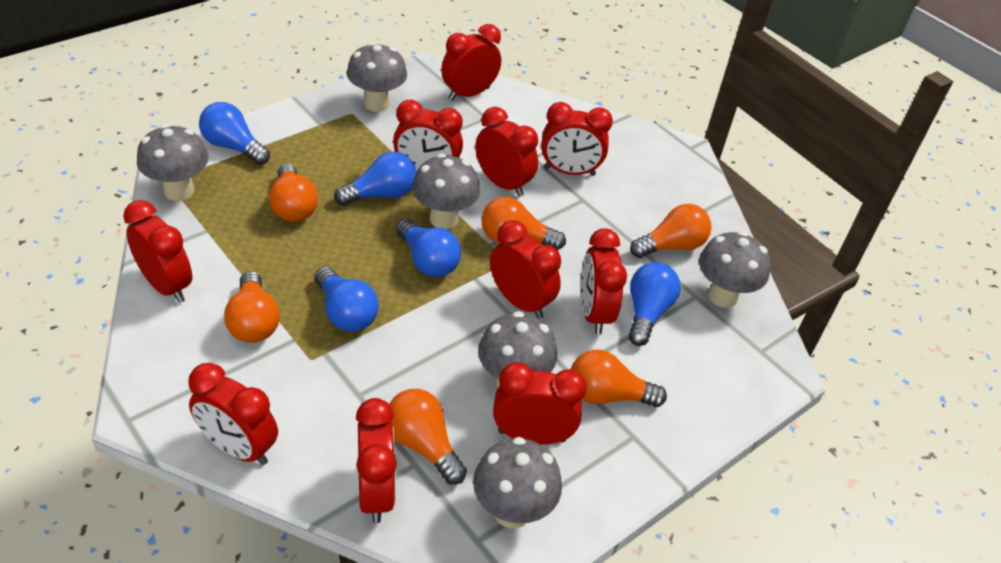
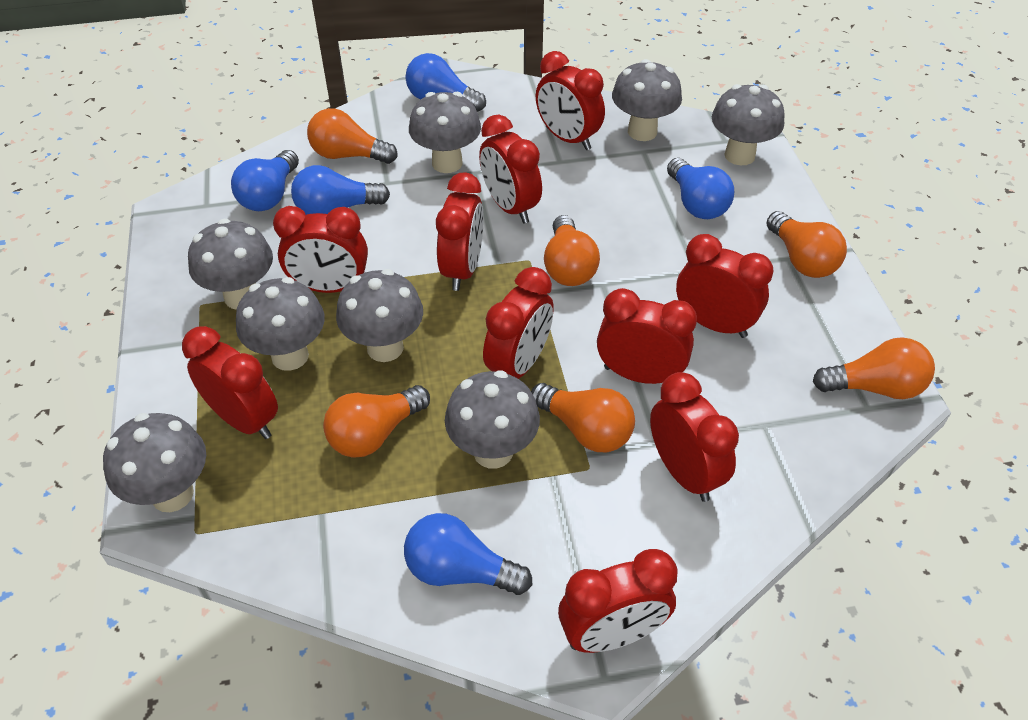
grey mushroom: 6 -> 8

